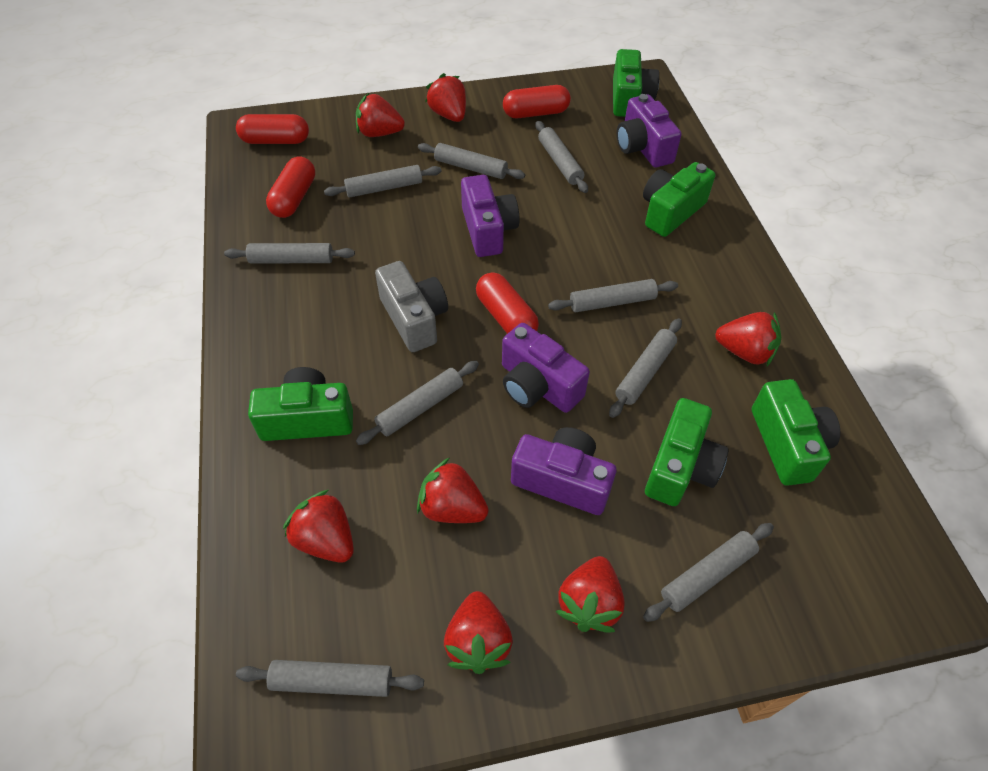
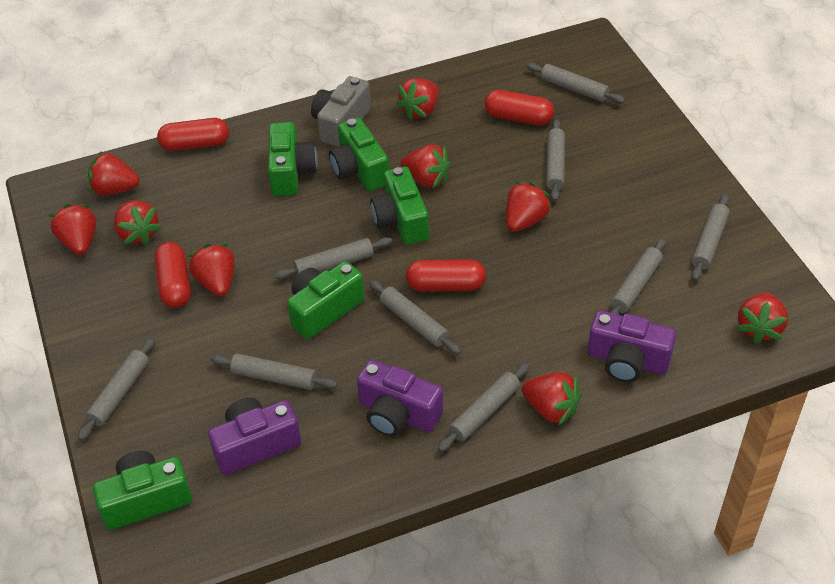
purple camera: 4 -> 3
red strawberry: 7 -> 9

